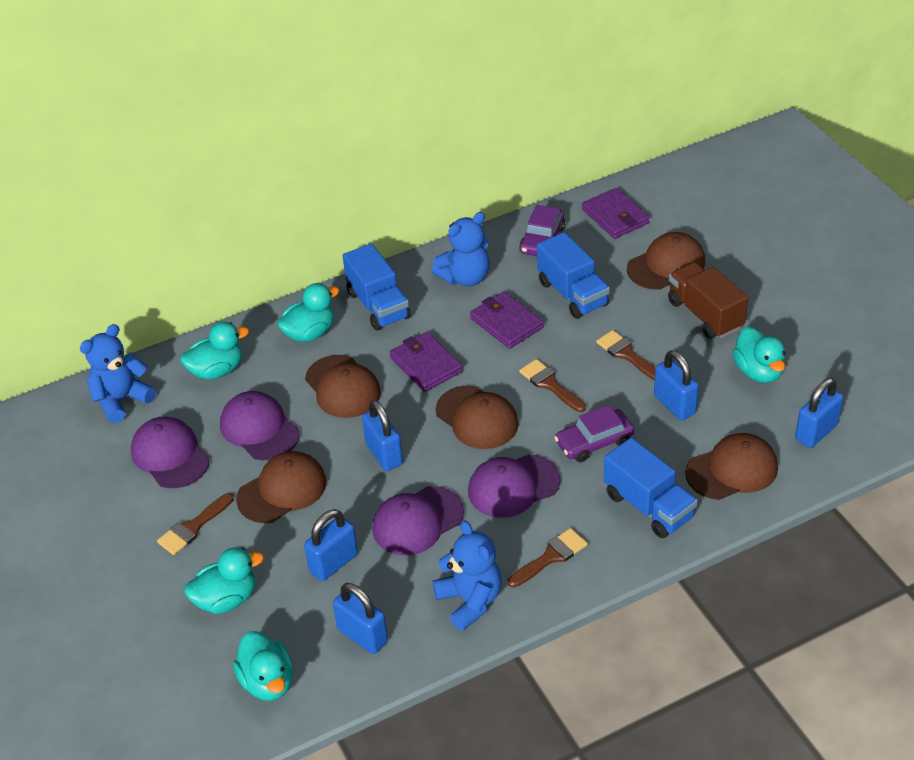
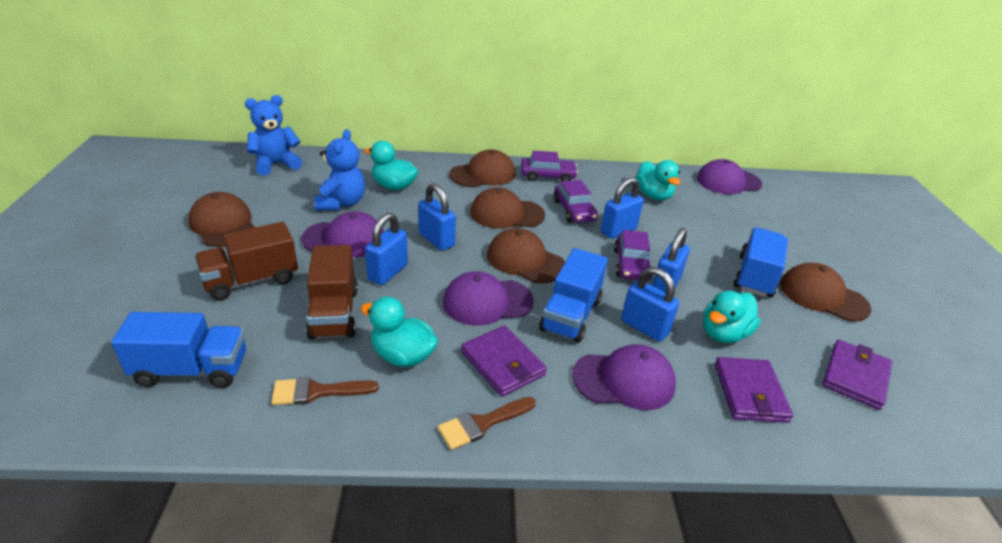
blue teddy bear: 3 -> 2
brown brush: 4 -> 2
brown truck: 1 -> 2
purple car: 2 -> 3
turquoise duck: 5 -> 4

